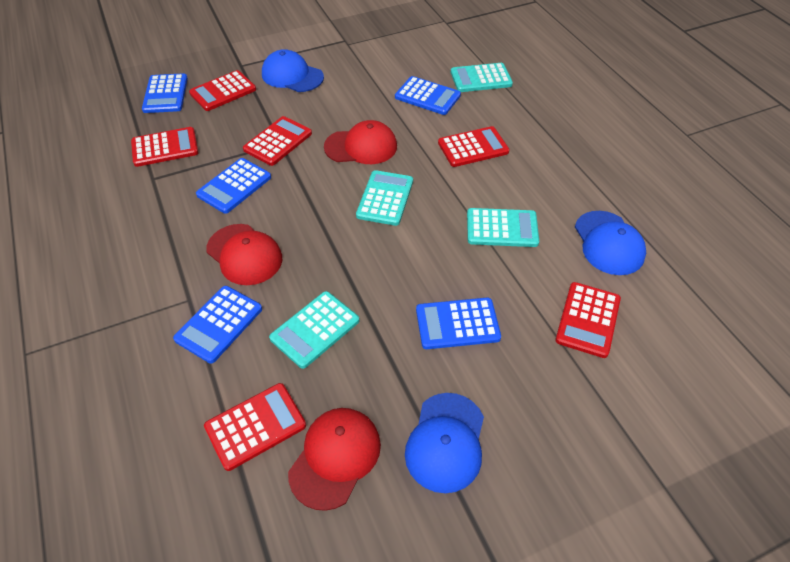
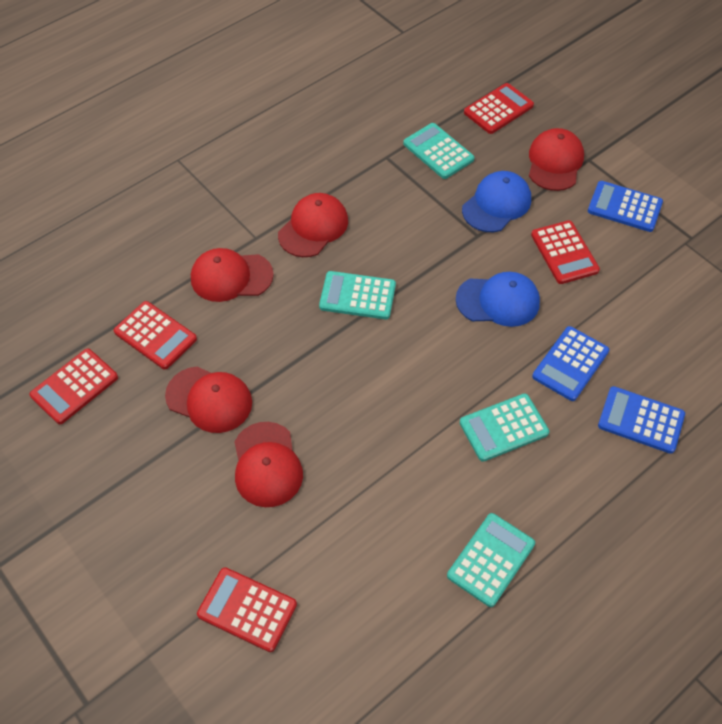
blue calculator: 5 -> 3
blue cap: 3 -> 2
red calculator: 6 -> 5
red cap: 3 -> 5

